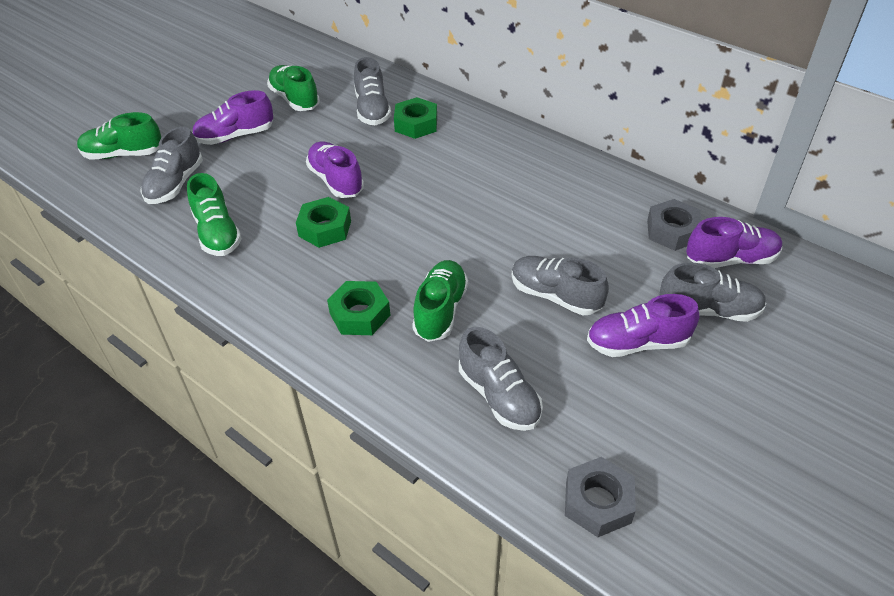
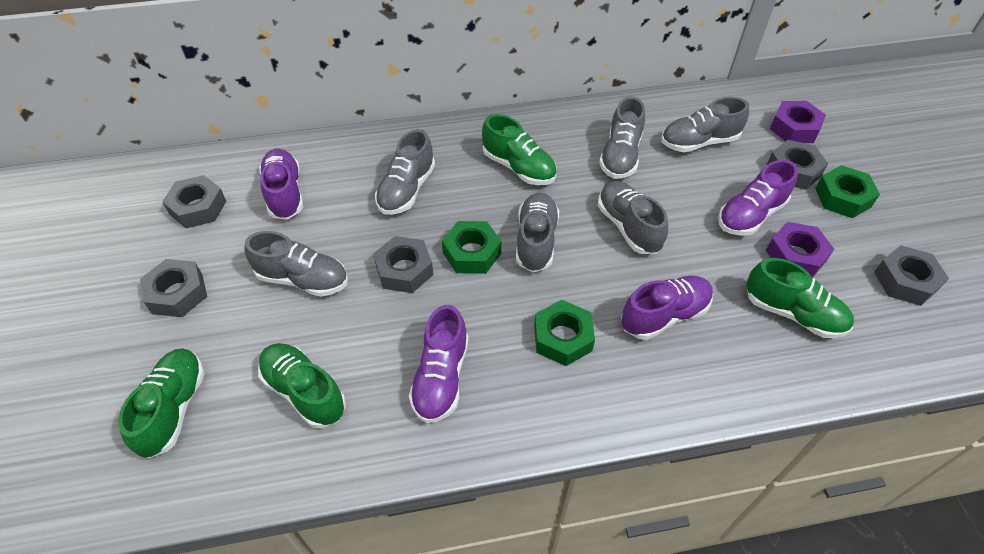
grey nut: 2 -> 5
grey shoe: 5 -> 6
purple nut: 0 -> 2

